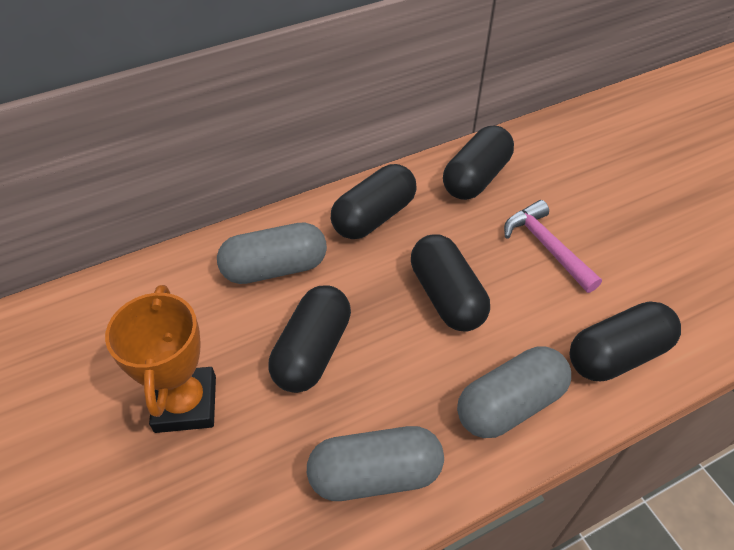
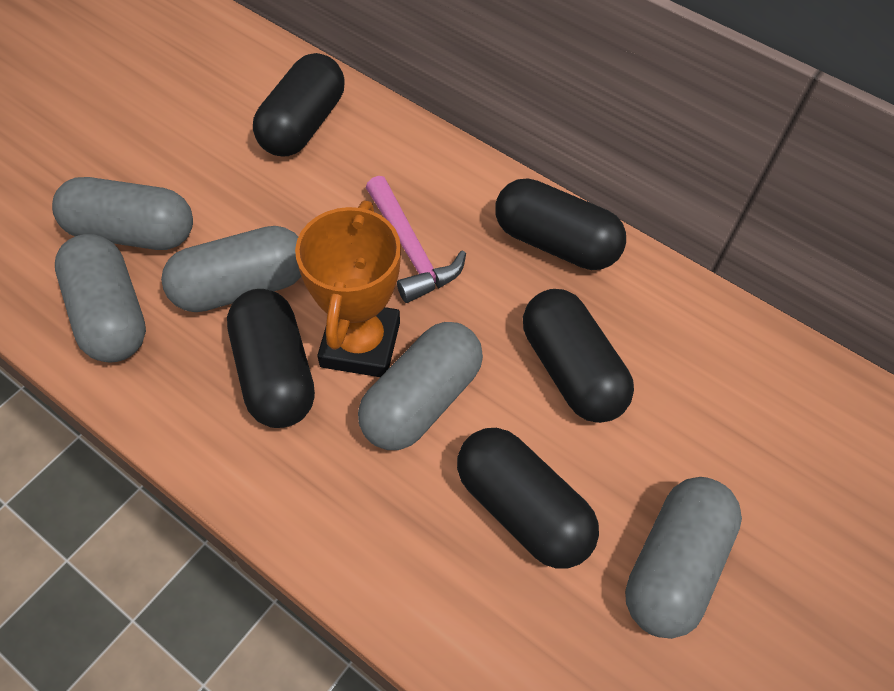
grey capsule: 3 -> 5

